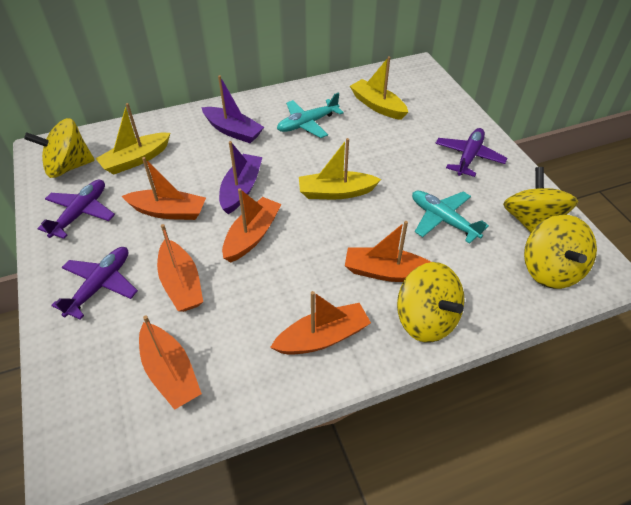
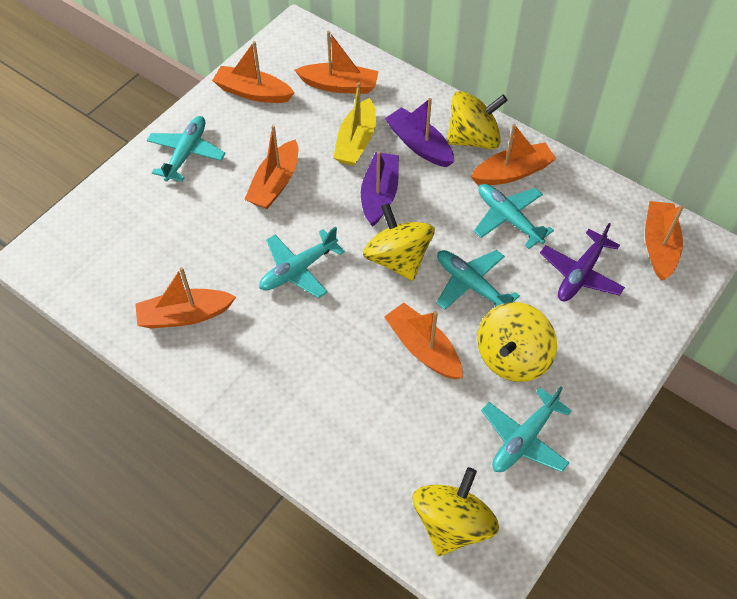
orange boat: 6 -> 7
purple plane: 3 -> 1
turquoise plane: 2 -> 5
yellow boat: 3 -> 1

